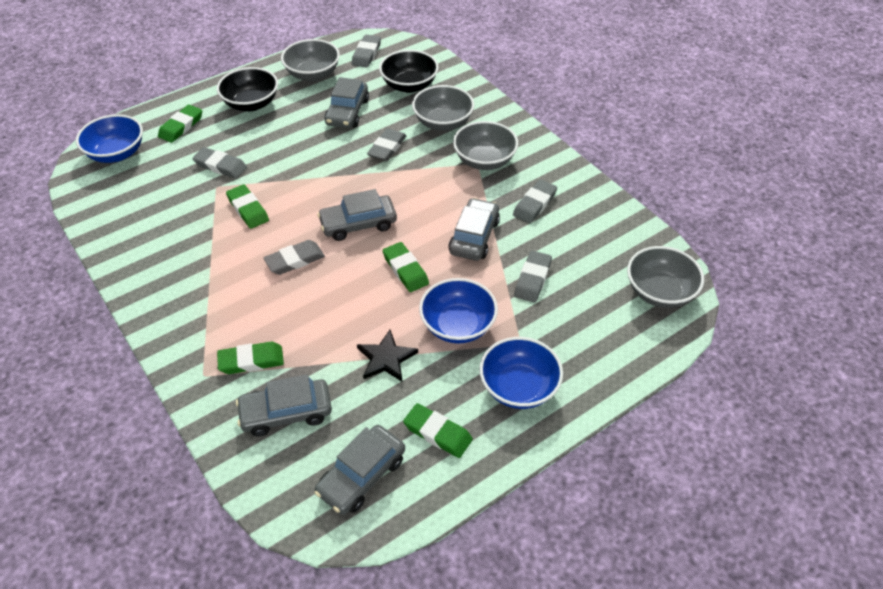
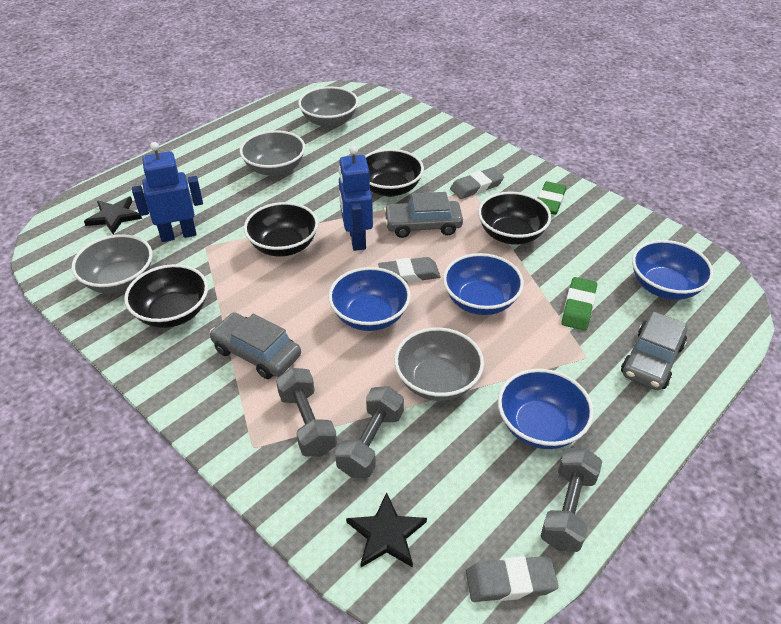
black bowl: 2 -> 4
black star: 1 -> 2
blue bowl: 3 -> 4
blue robot: 0 -> 2
green eraser: 5 -> 2
grey car: 5 -> 3
grey dumbbell: 0 -> 3
grey eraser: 6 -> 3

